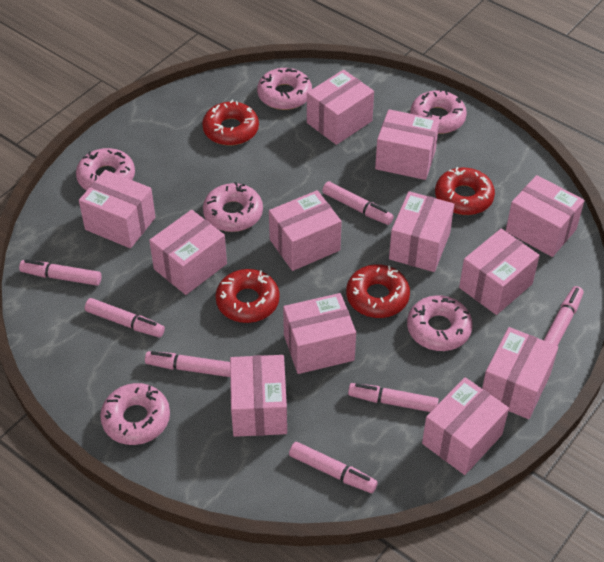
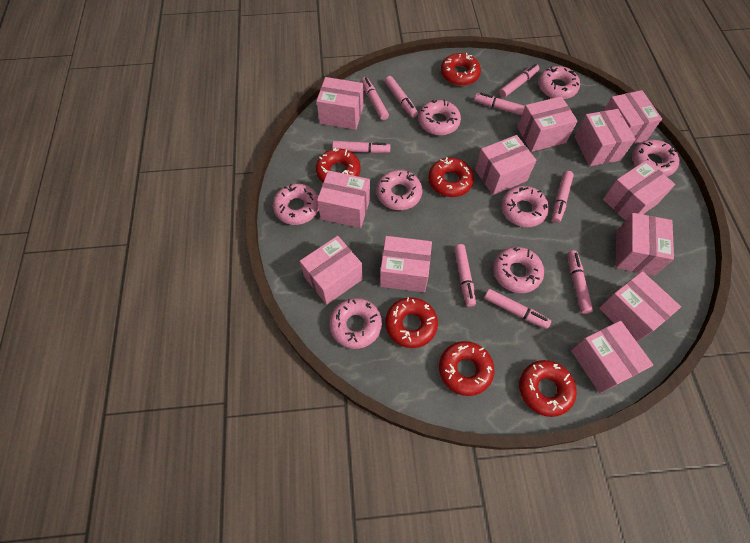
pink donut: 6 -> 8
pink marker: 7 -> 9
red donut: 4 -> 6

